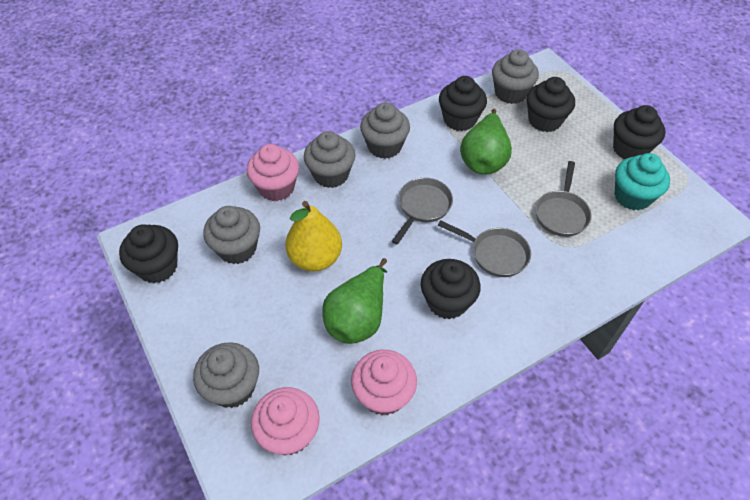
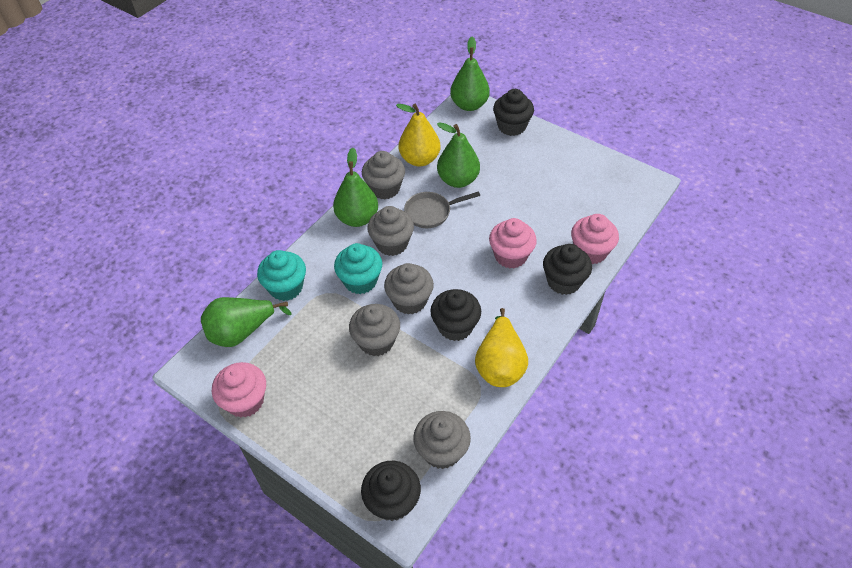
black cupcake: 5 -> 4
green pear: 2 -> 4
grey pan: 3 -> 1
turquoise cupcake: 1 -> 2
yellow pear: 1 -> 2

